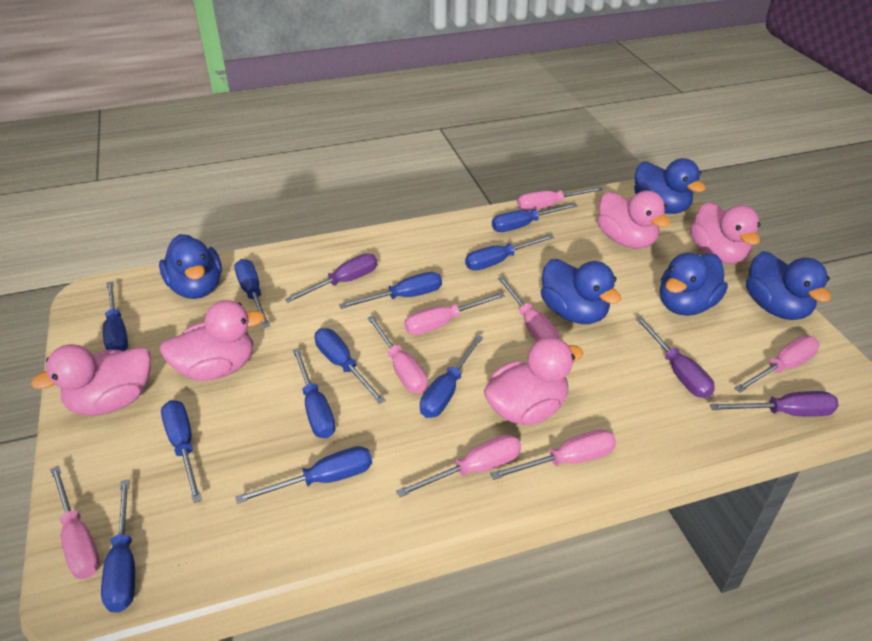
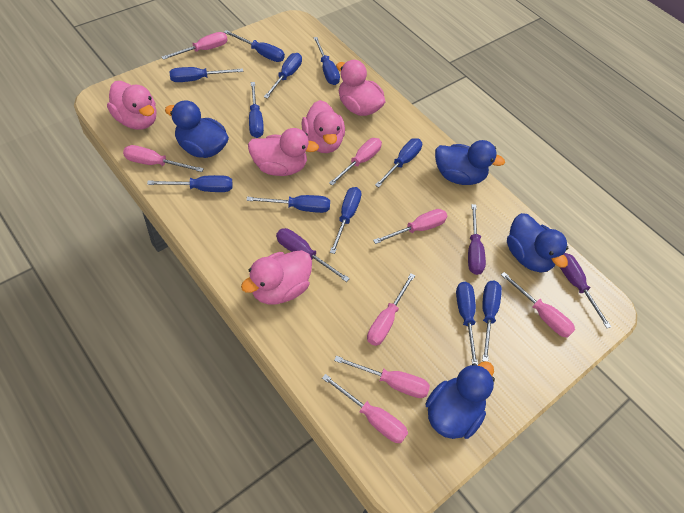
blue duck: 5 -> 4

